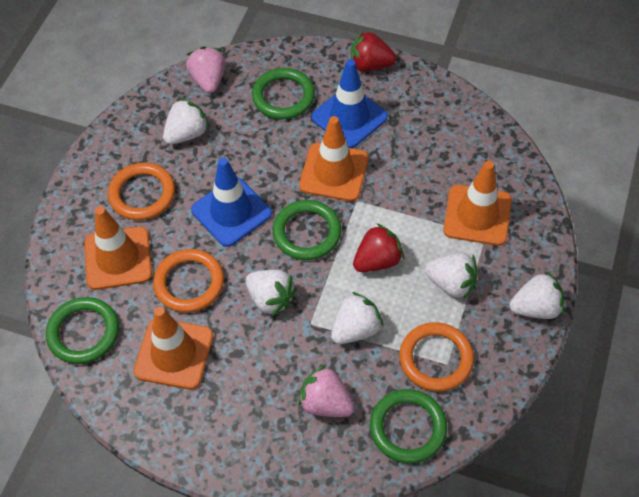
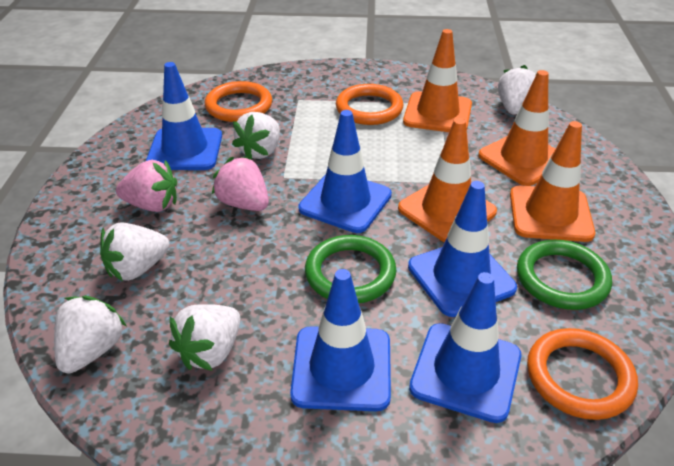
blue traffic cone: 2 -> 5
green ring: 4 -> 2
red strawberry: 2 -> 0

